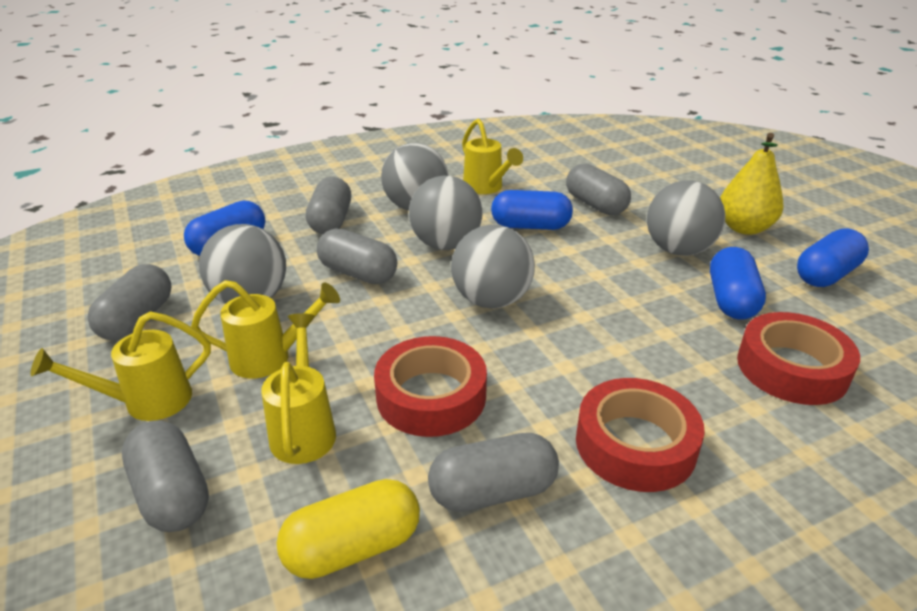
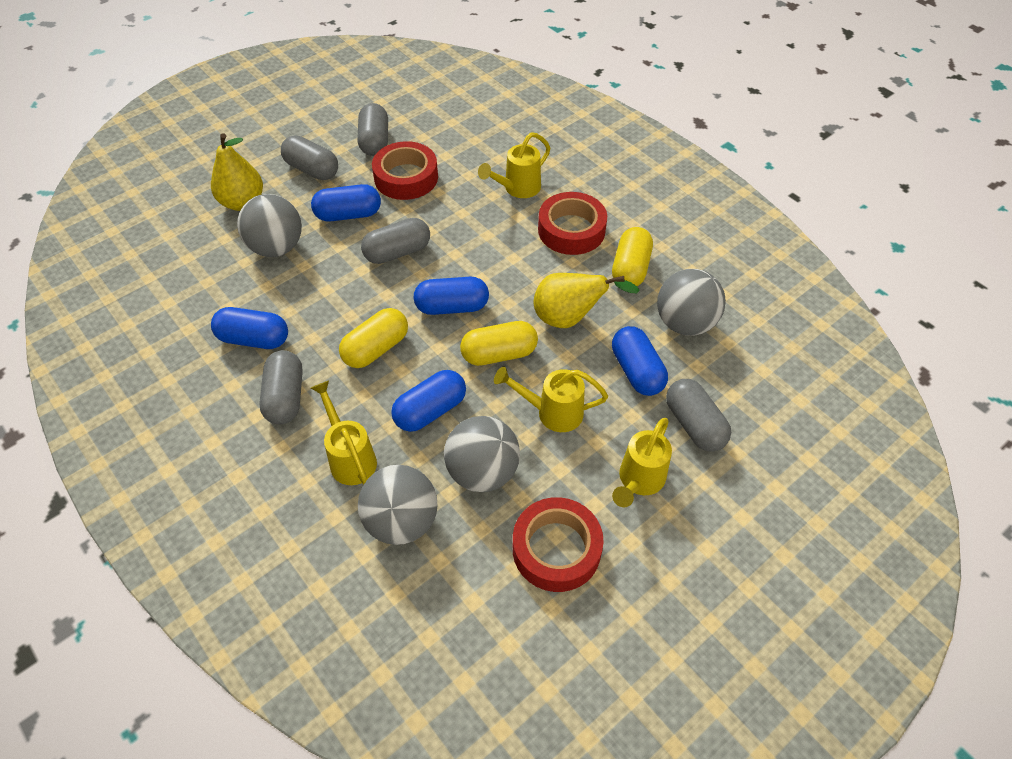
blue capsule: 4 -> 5
grey ball: 5 -> 4
grey capsule: 6 -> 5
yellow capsule: 1 -> 3
yellow pear: 1 -> 2

